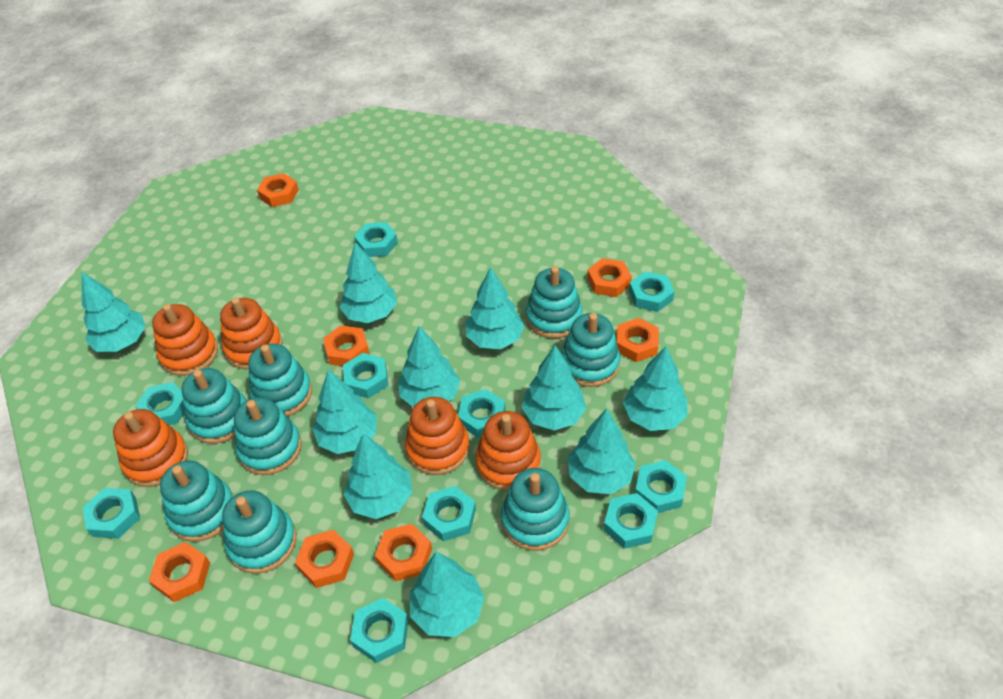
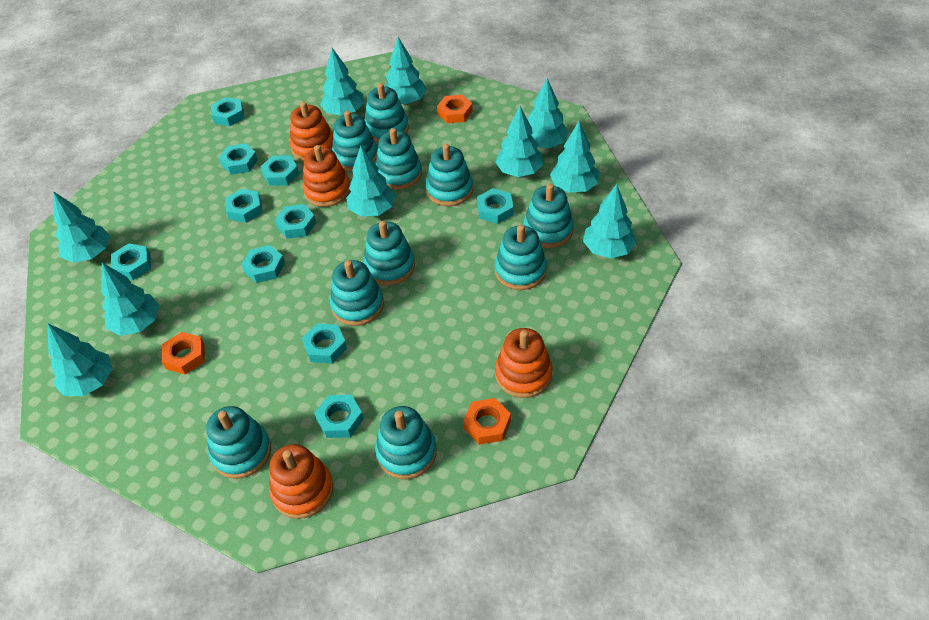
orange nut: 7 -> 3
orange stacking toy: 5 -> 4
turquoise stacking toy: 8 -> 10

